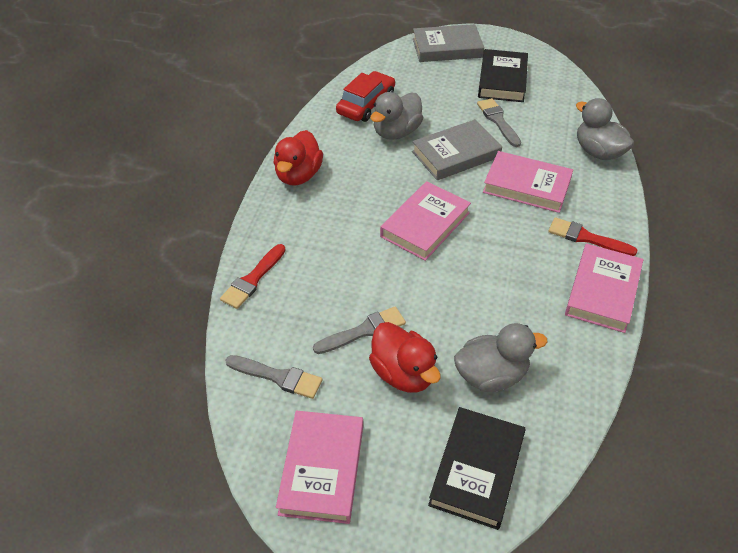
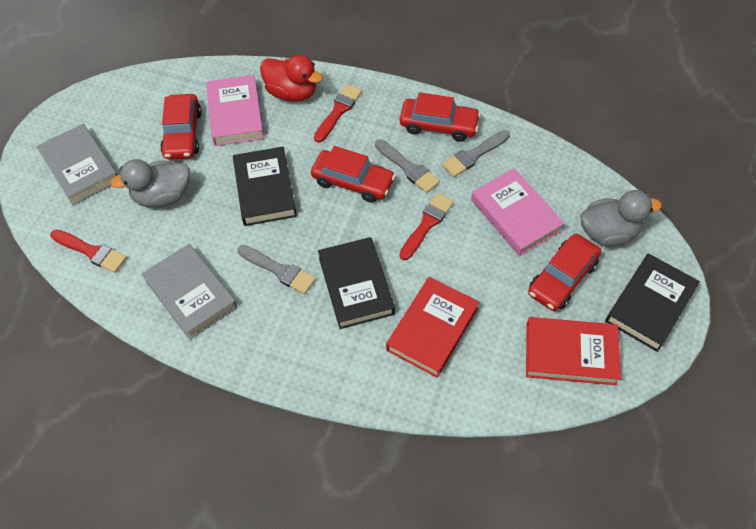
black book: 2 -> 3
grey duck: 3 -> 2
pink book: 4 -> 2
red book: 0 -> 2
red brush: 2 -> 3
red car: 1 -> 4
red duck: 2 -> 1

